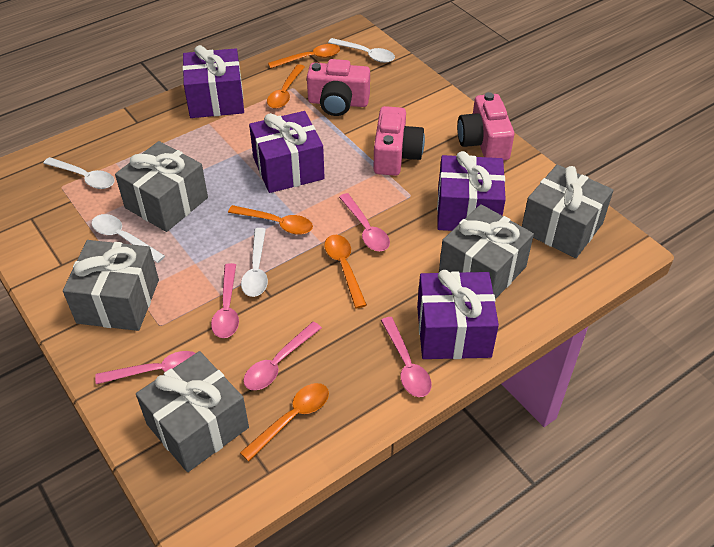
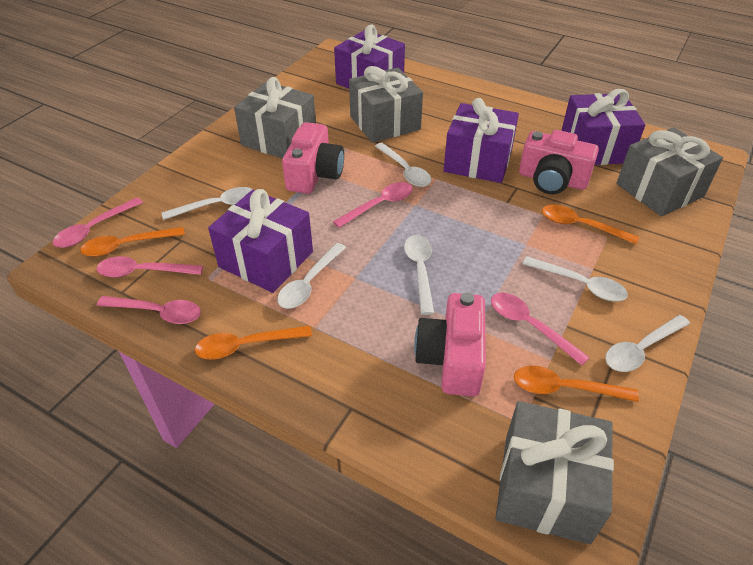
grey gift: 5 -> 4
orange spoon: 5 -> 4
white spoon: 4 -> 6

